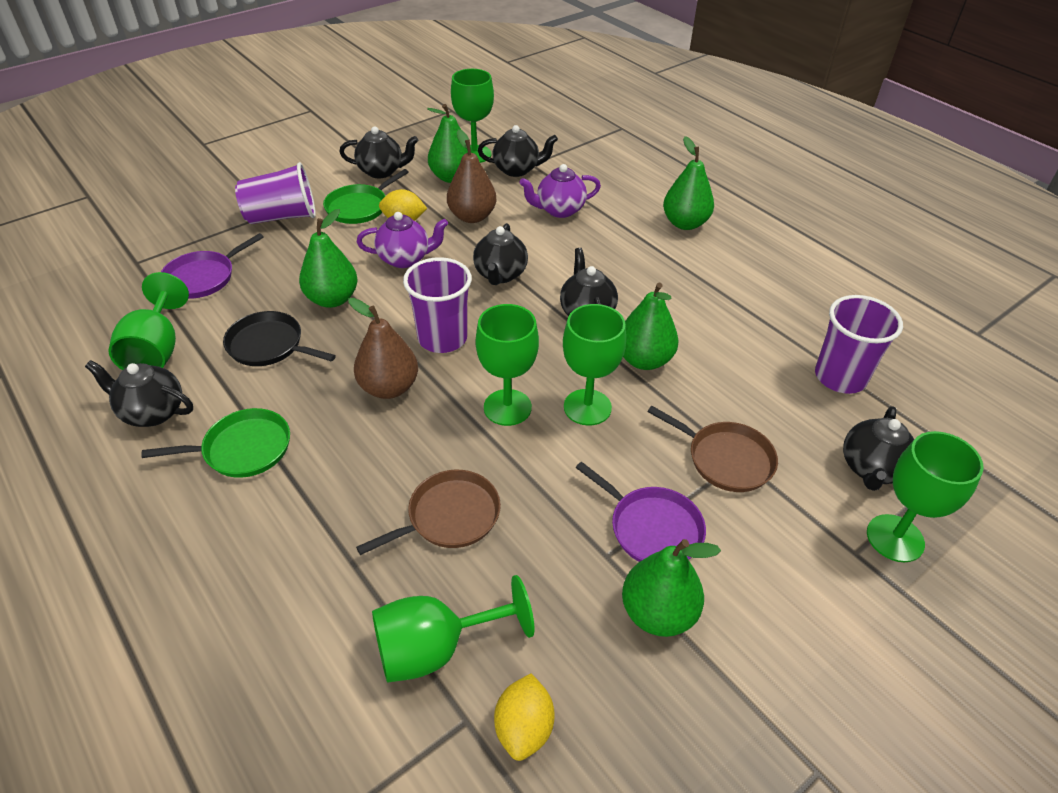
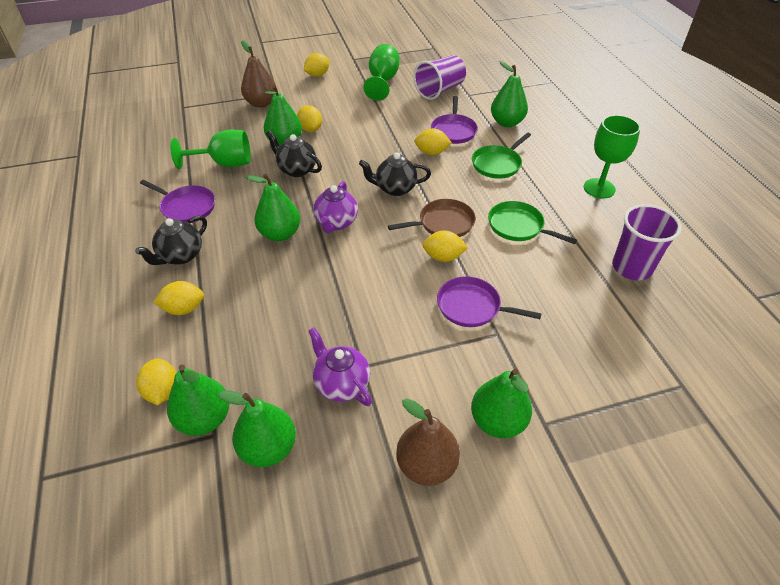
black pan: 1 -> 0
black teapot: 6 -> 3
brown pan: 2 -> 1
green goblet: 6 -> 3
green pear: 5 -> 6
purple cup: 3 -> 2
purple pan: 2 -> 3
yellow lemon: 2 -> 6

